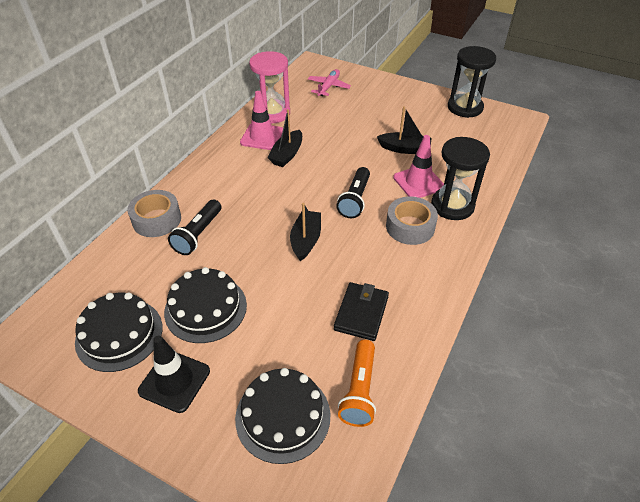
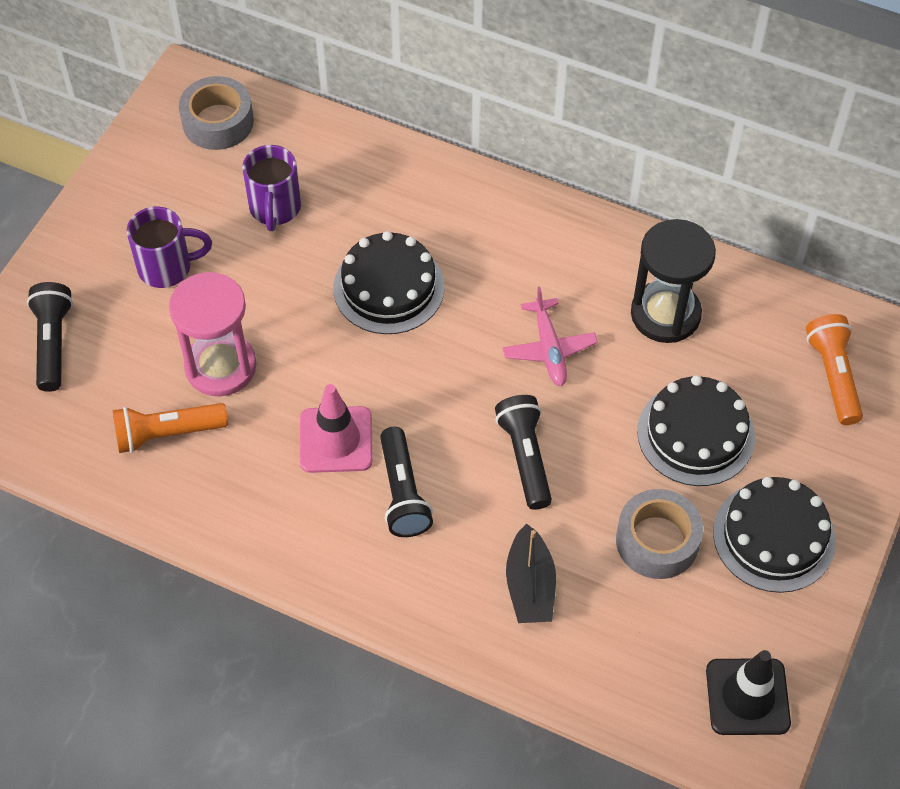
black boat: 3 -> 1
black flashlight: 2 -> 3
black hourglass: 2 -> 1
black wallet: 1 -> 0
orange flashlight: 1 -> 2
pink traffic cone: 2 -> 1
purple mug: 0 -> 2

